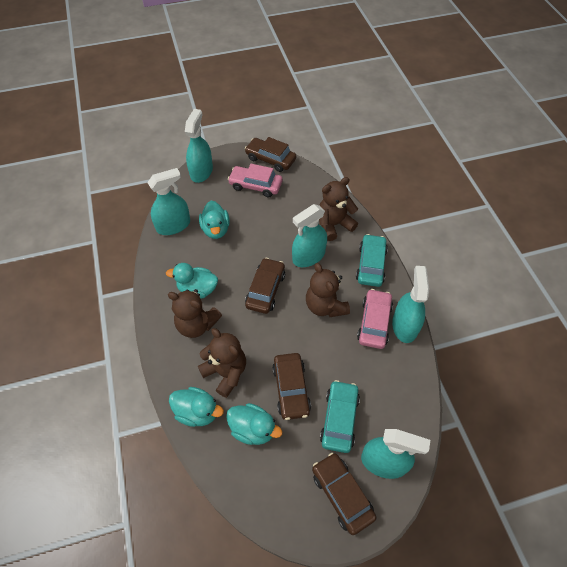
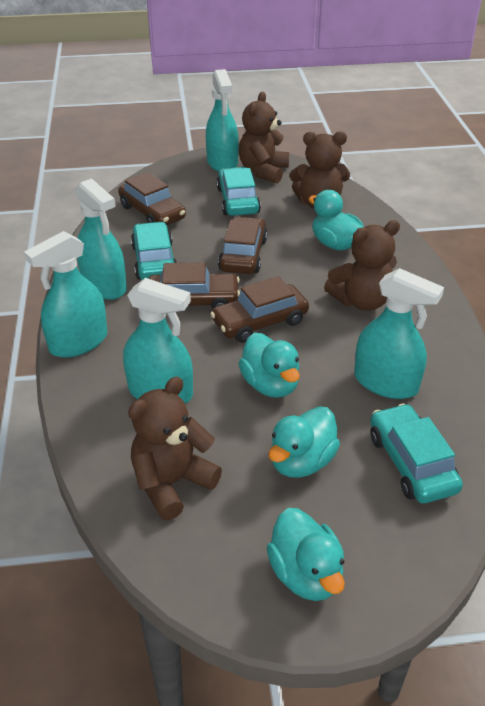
pink car: 2 -> 0
turquoise car: 2 -> 3

